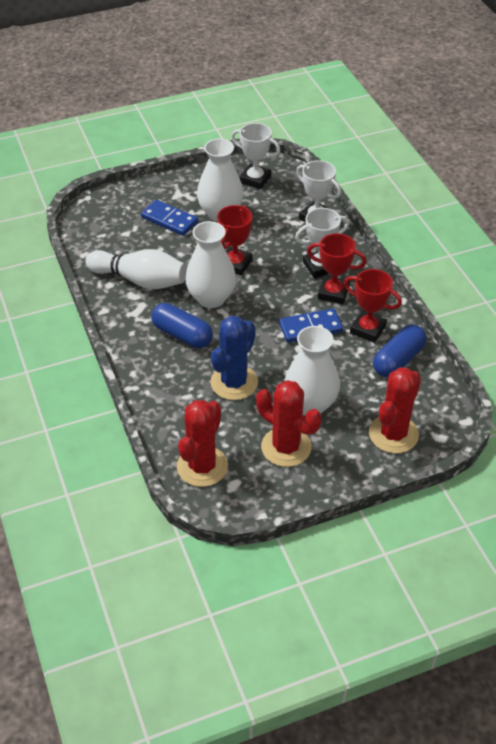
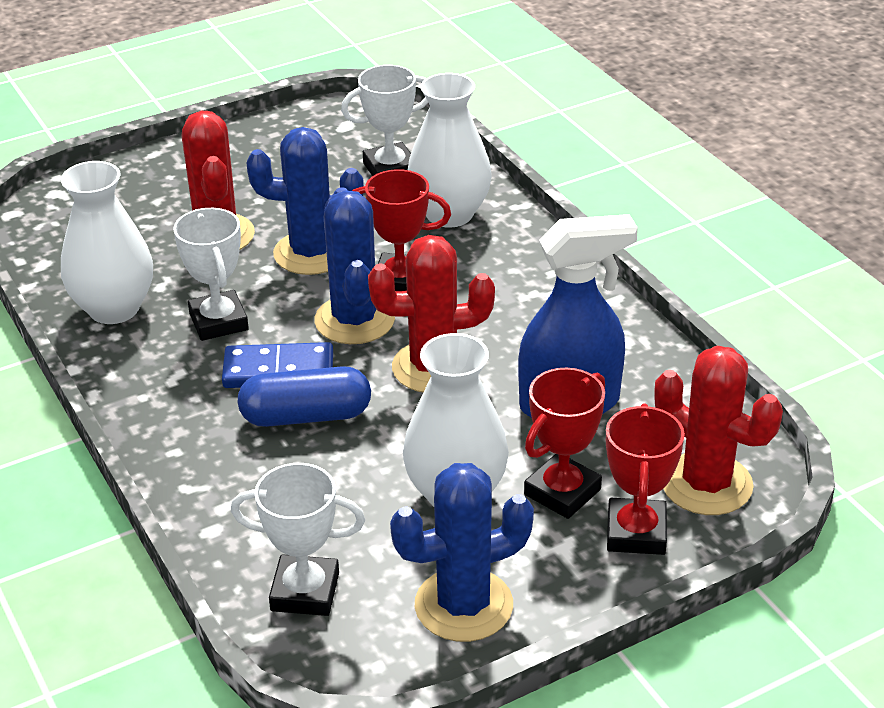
blue cactus: 1 -> 3
blue capsule: 2 -> 1
blue domino: 2 -> 1
blue spray bottle: 0 -> 1
white bowling pin: 1 -> 0

